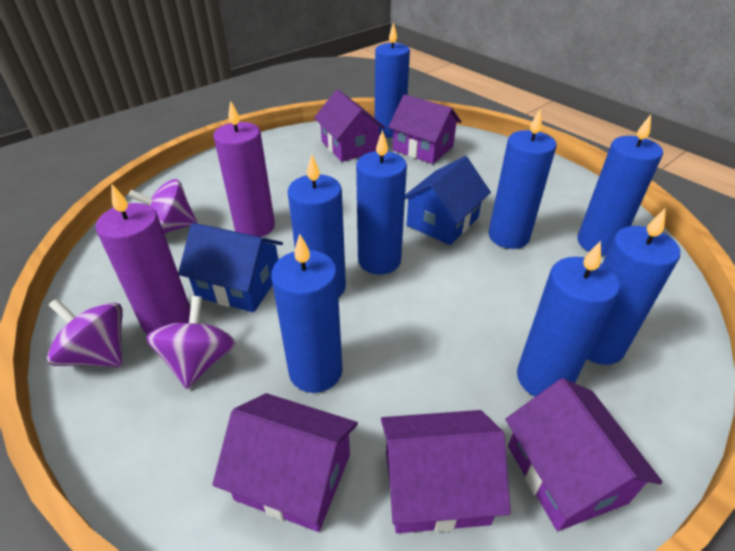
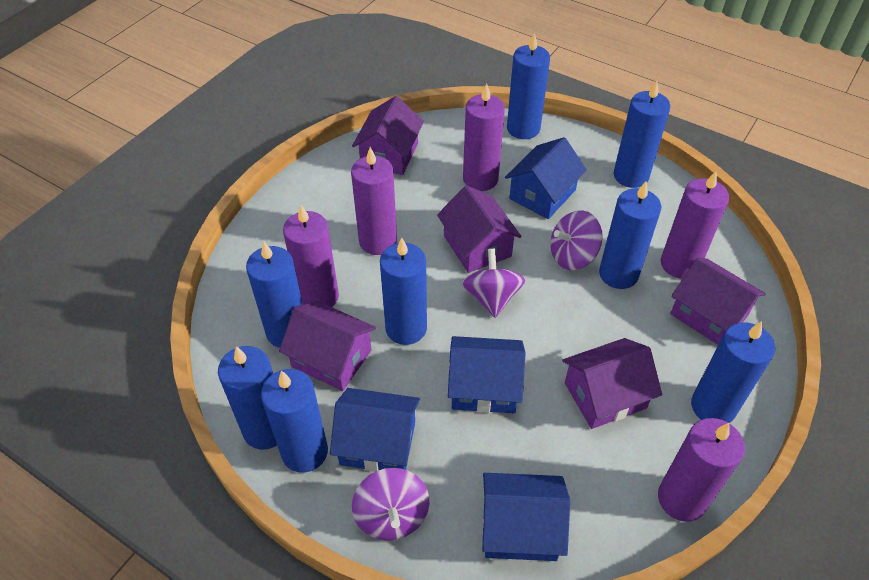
blue house: 2 -> 4
purple candle: 2 -> 5

